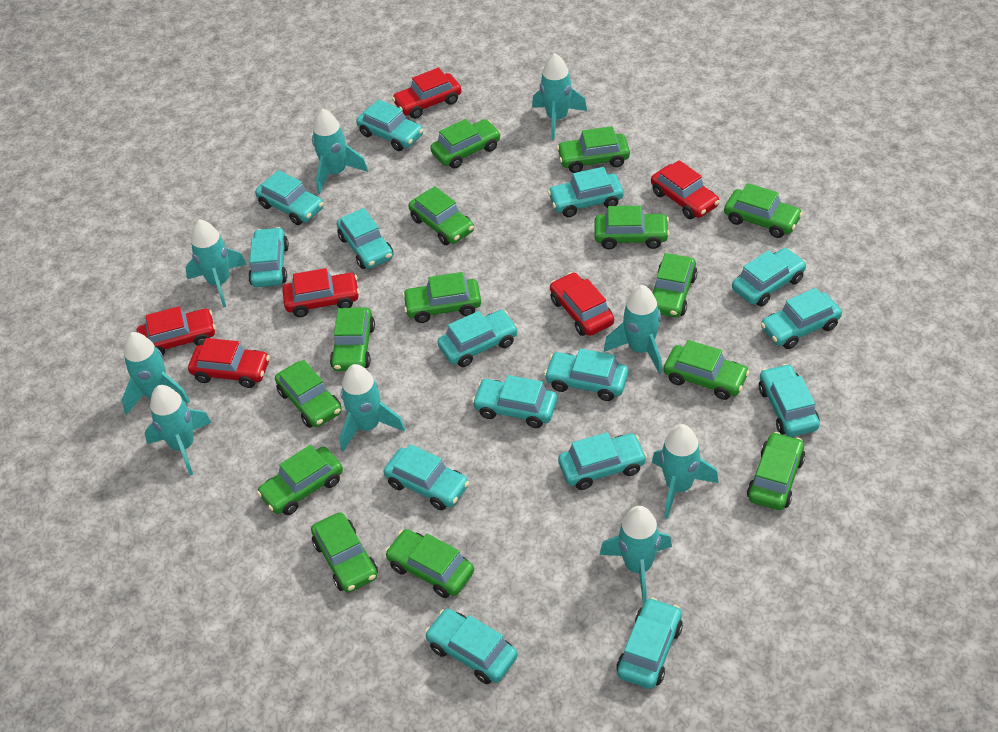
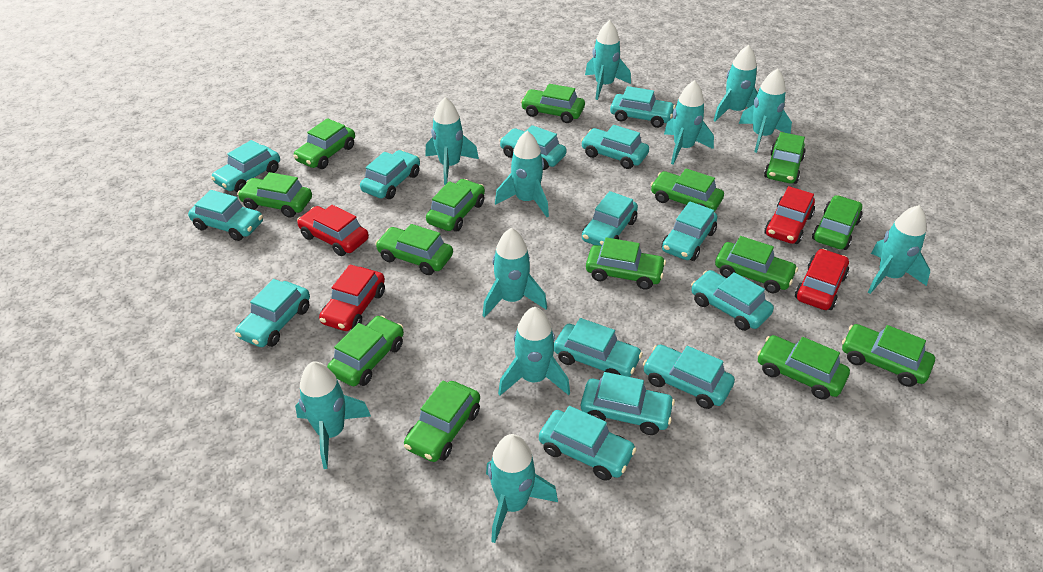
red car: 6 -> 4
turquoise car: 15 -> 14
turquoise rocket: 9 -> 11

